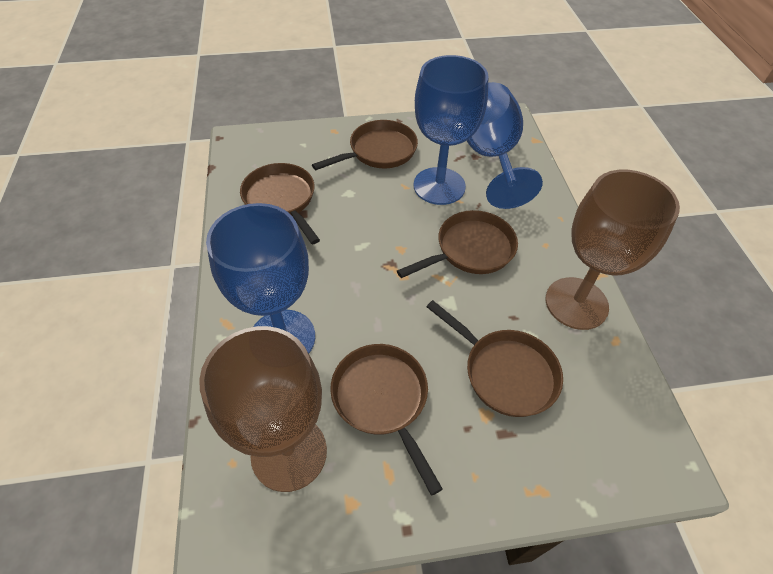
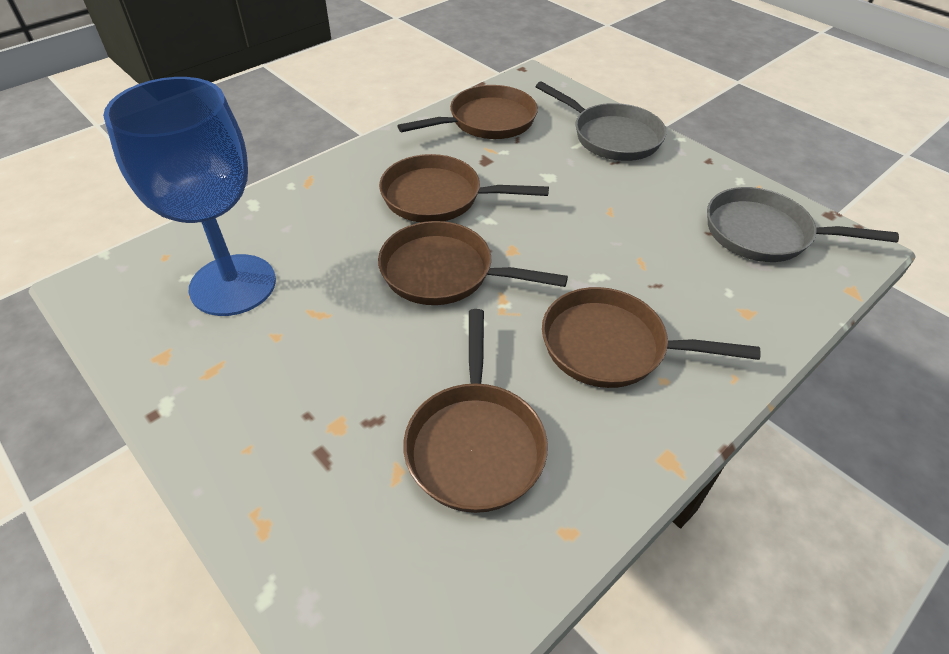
blue goblet: 3 -> 1
brown goblet: 2 -> 0
grey pan: 0 -> 2

